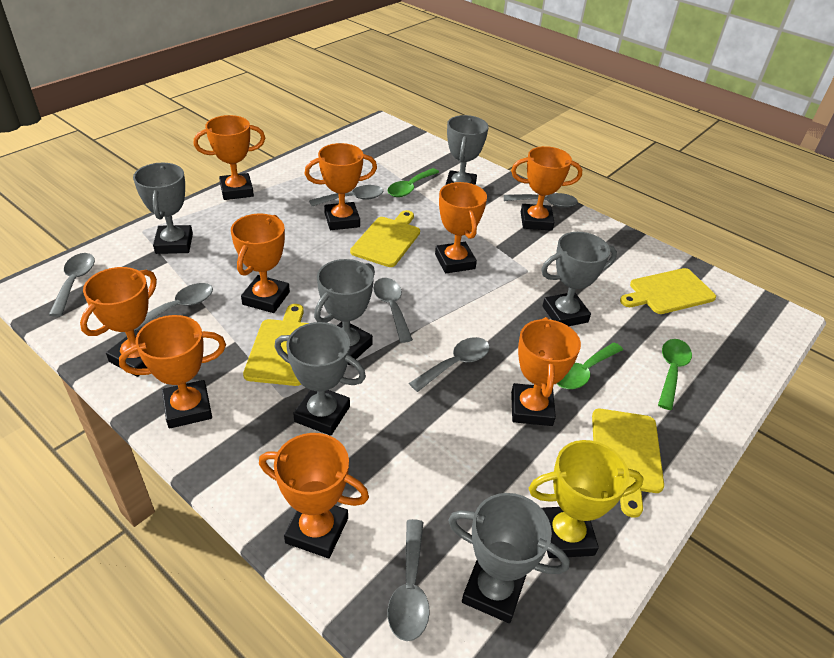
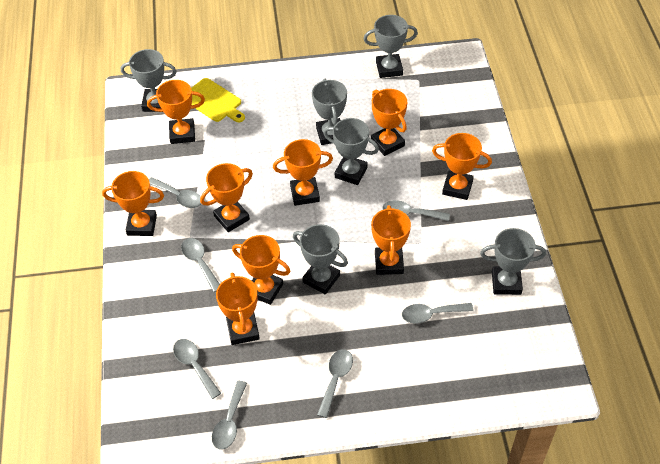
green spoon: 3 -> 0
yellow cutting board: 4 -> 1
yellow trophy: 1 -> 0

